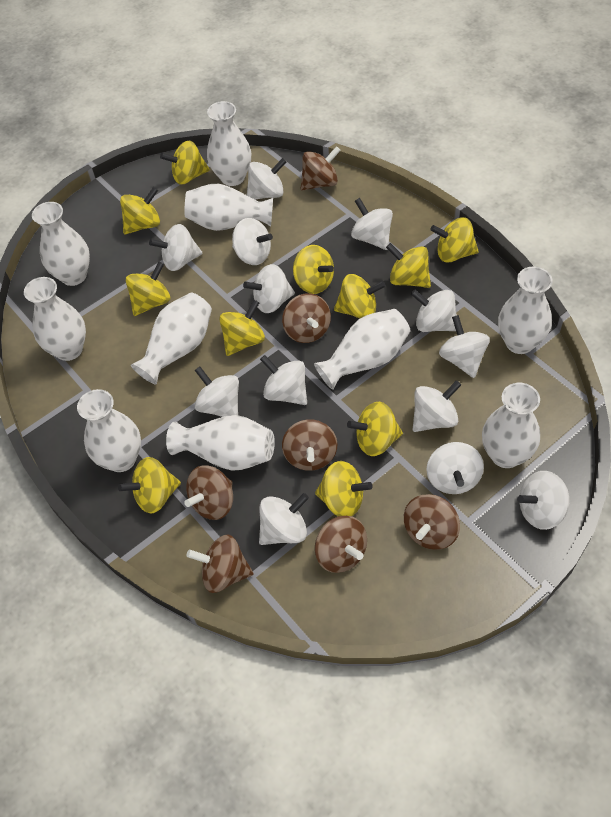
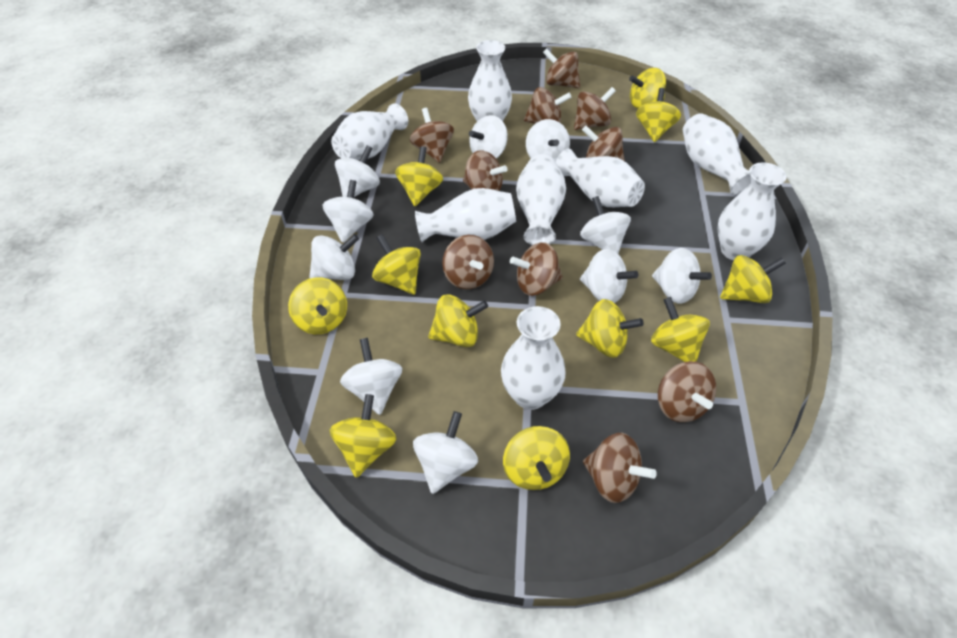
brown spinning top: 7 -> 10
white spinning top: 13 -> 10
white vase: 10 -> 8

